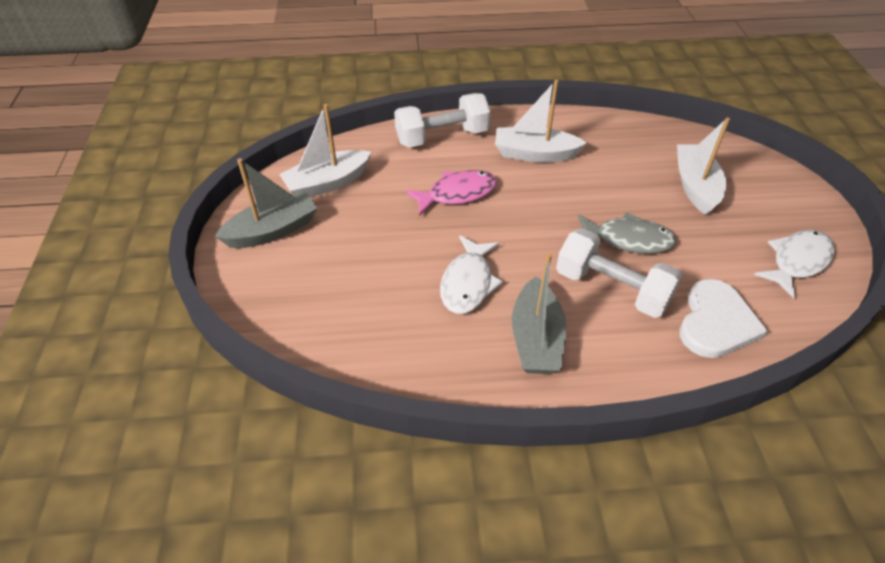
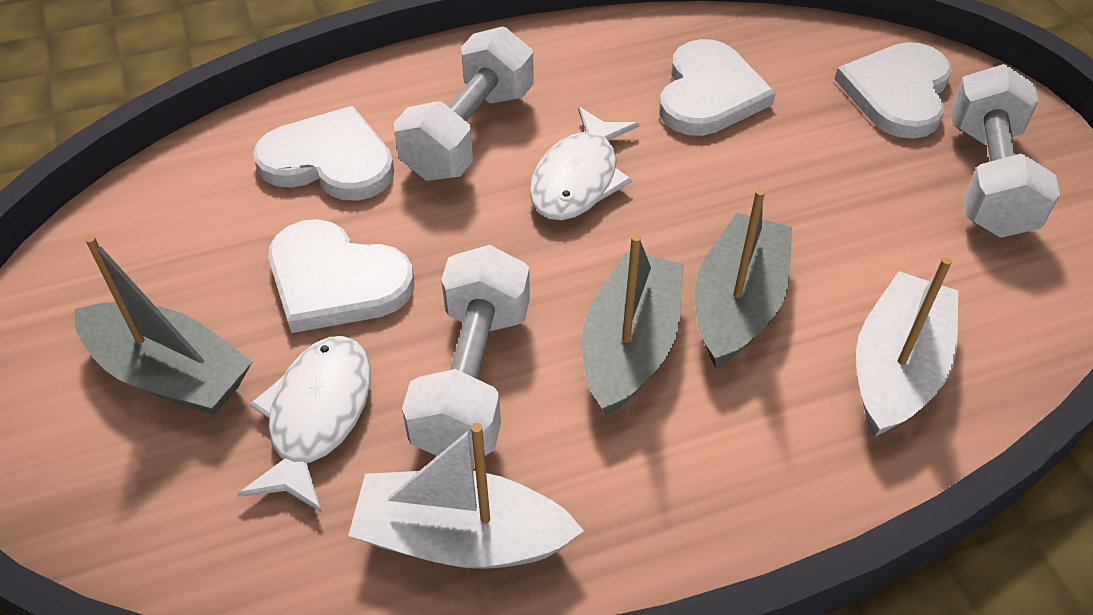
grey boat: 2 -> 3
grey fish: 1 -> 0
pink fish: 1 -> 0
white boat: 3 -> 2
white dumbbell: 2 -> 3
white heart: 1 -> 4

